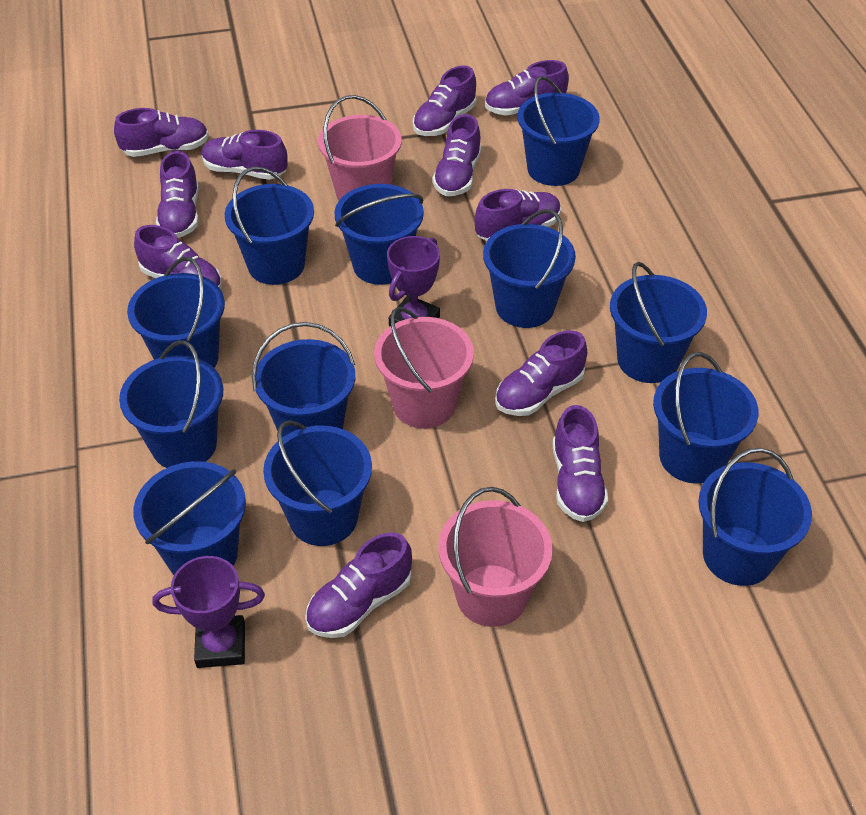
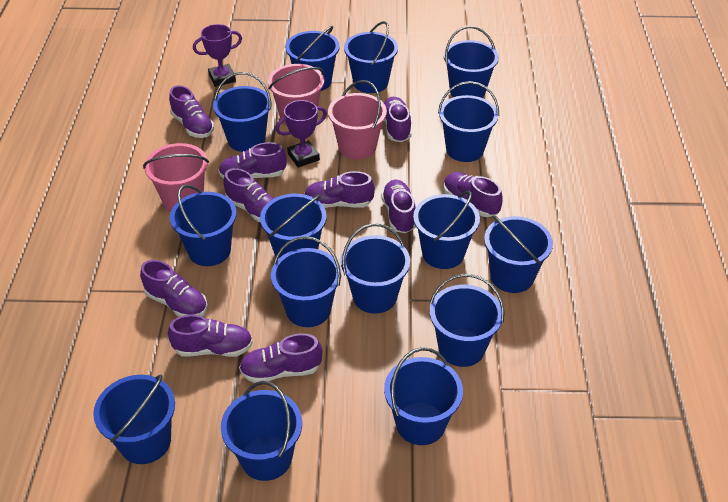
blue bucket: 12 -> 15
purple shoe: 11 -> 10

